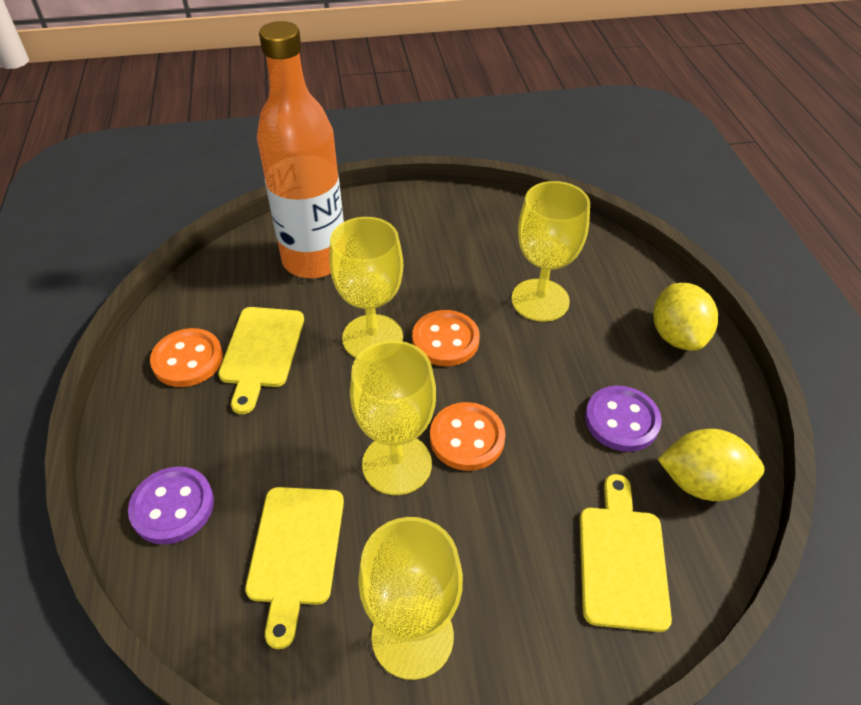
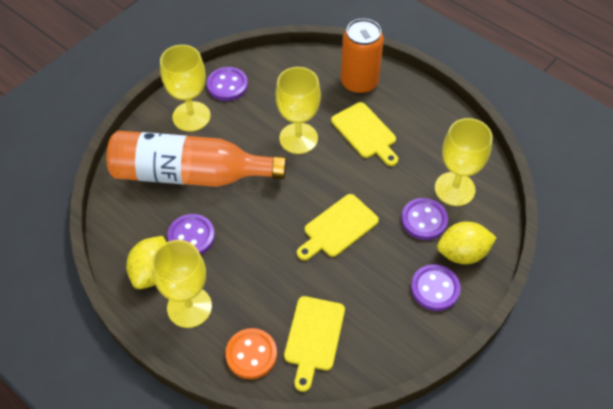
orange button: 3 -> 1
orange can: 0 -> 1
purple button: 2 -> 4

